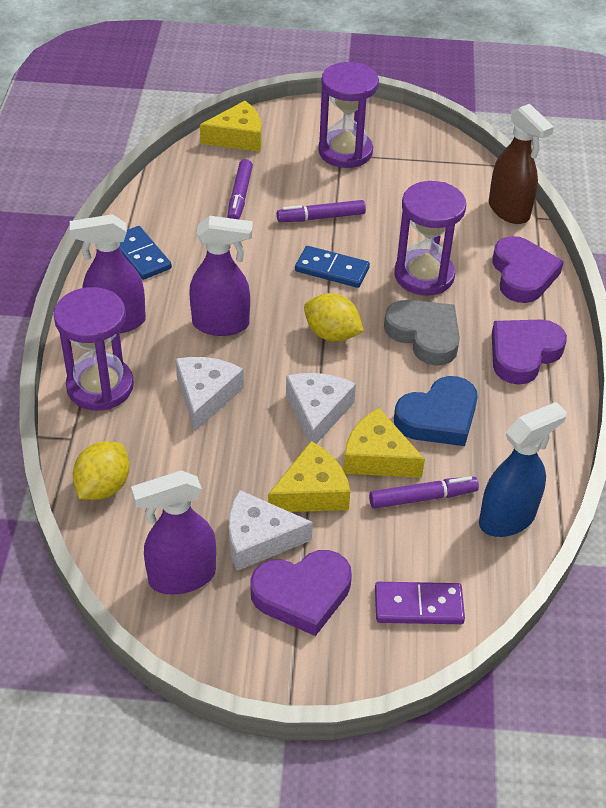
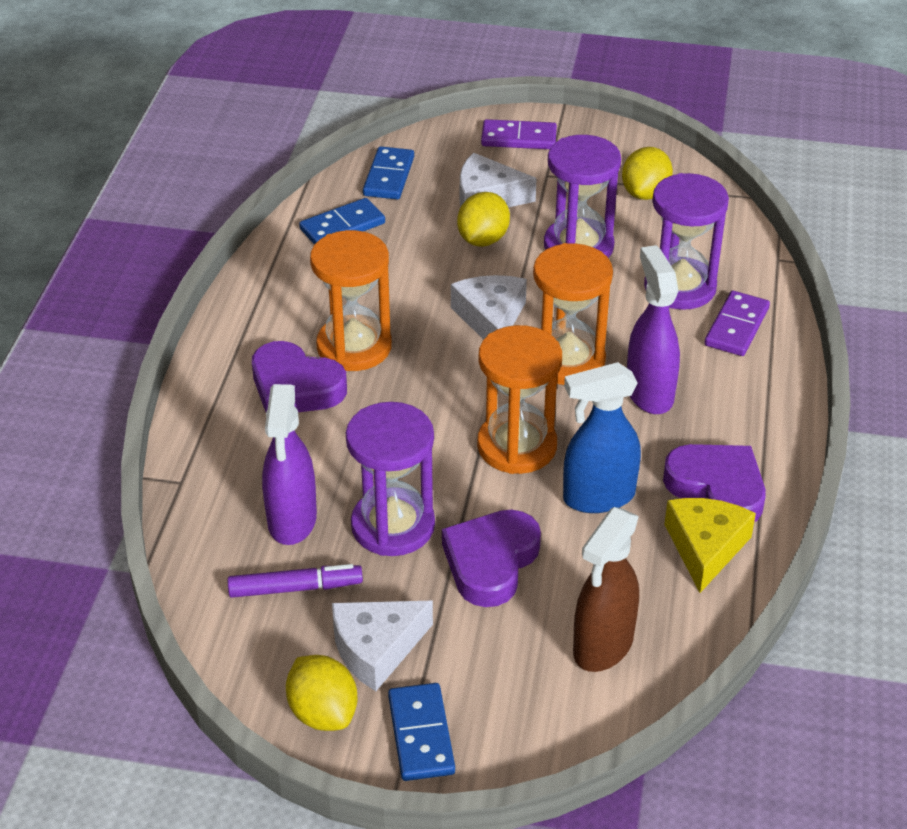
blue domino: 2 -> 3
blue heart: 1 -> 0
grey heart: 1 -> 0
orange hourglass: 0 -> 3
purple domino: 1 -> 2
purple marker: 3 -> 1
purple spray bottle: 3 -> 2
yellow cheese: 3 -> 1
yellow lemon: 2 -> 3

